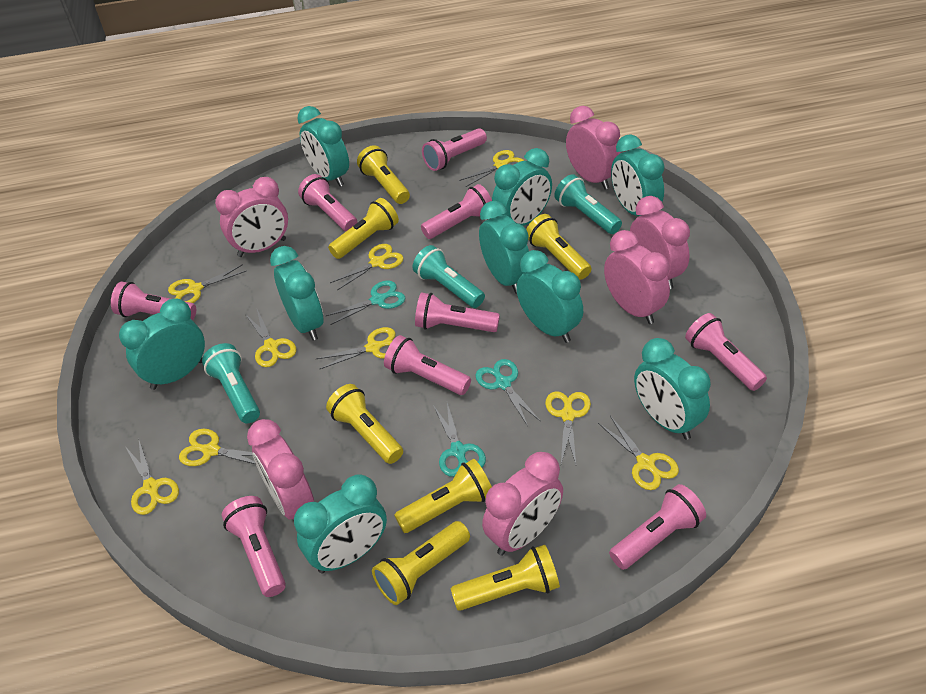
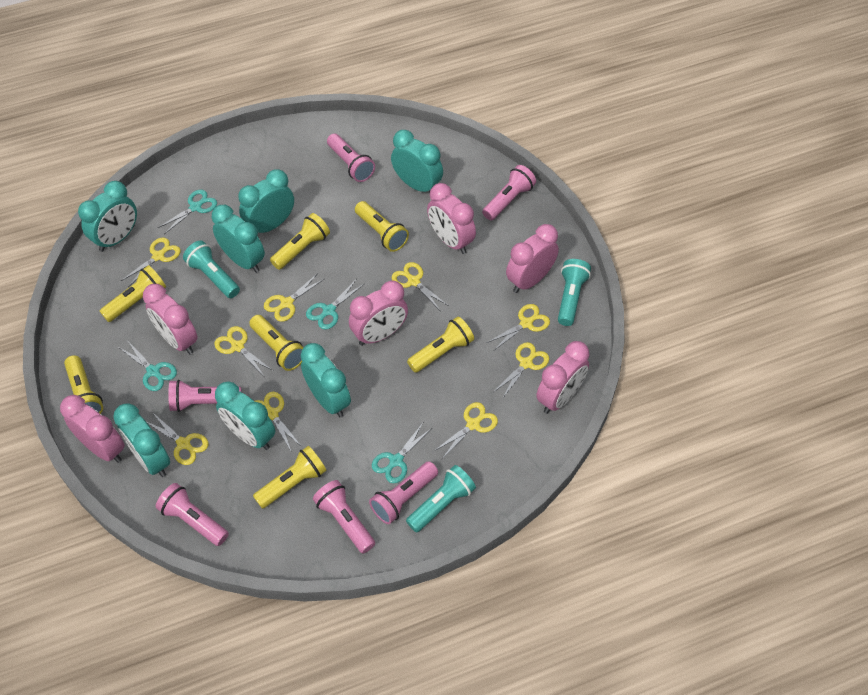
pink flashlight: 9 -> 6
turquoise clock: 9 -> 7
turquoise scissors: 3 -> 4

